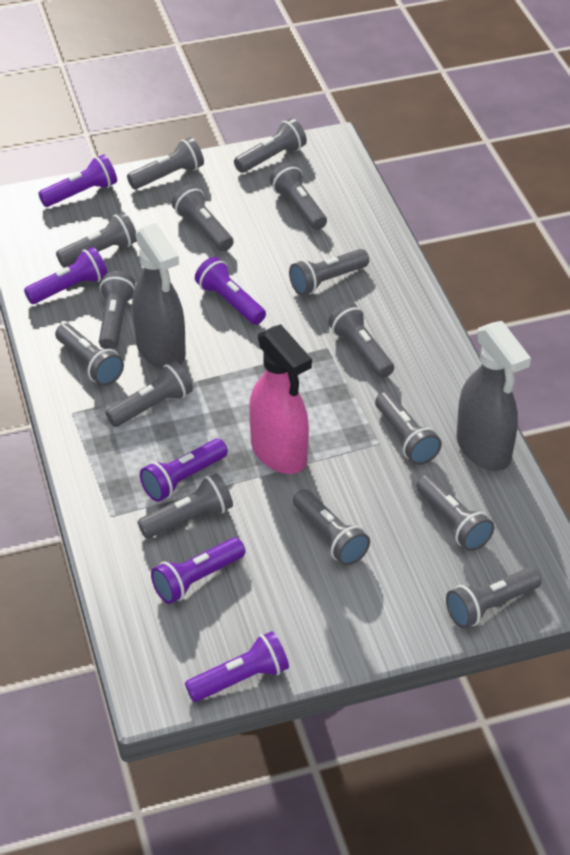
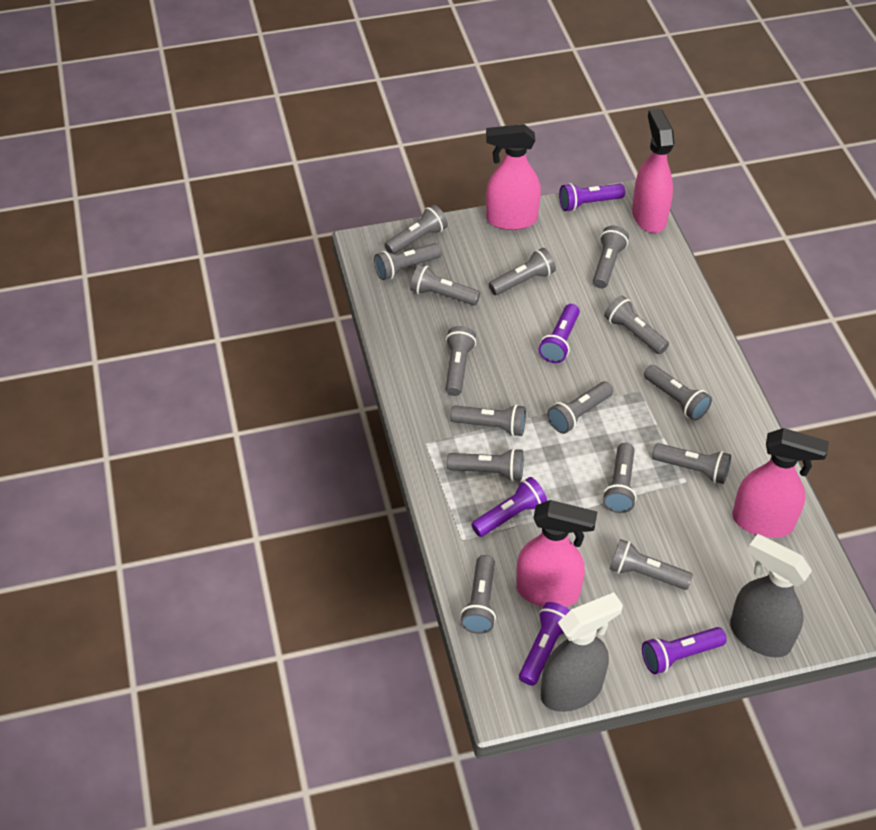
pink spray bottle: 1 -> 4
purple flashlight: 6 -> 5

